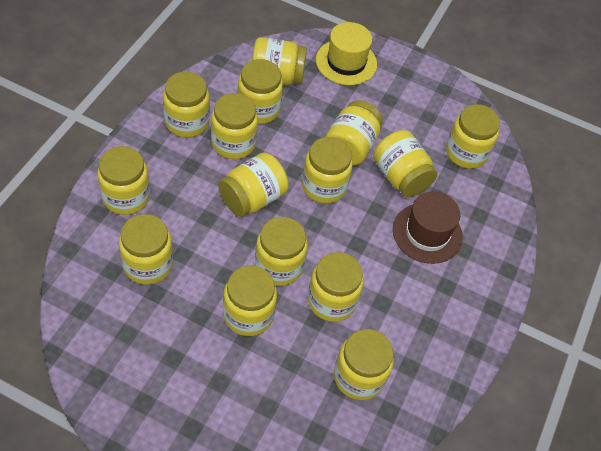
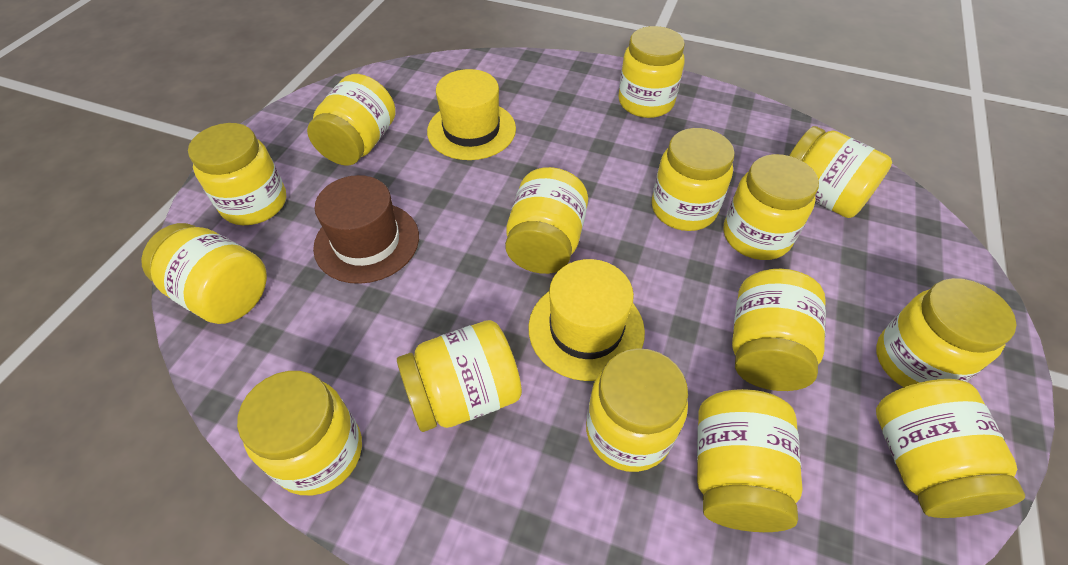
yellow hat: 1 -> 2

